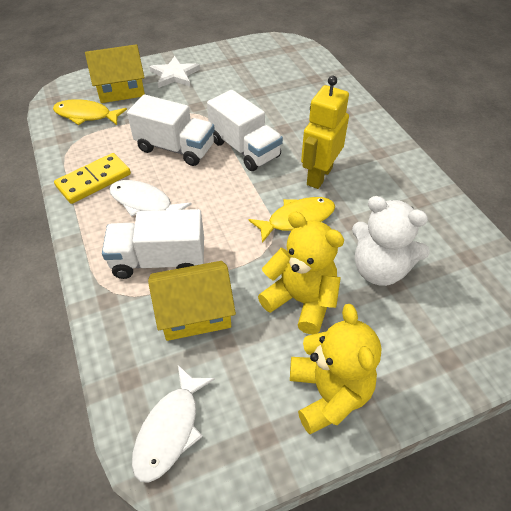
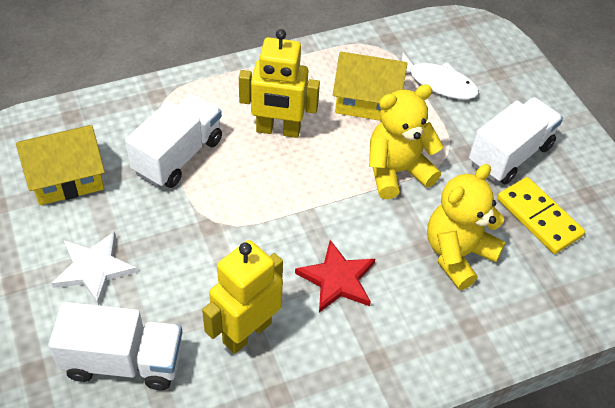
red star: 0 -> 1
white fish: 2 -> 1
white teddy bear: 1 -> 0
yellow fish: 2 -> 0
yellow robot: 1 -> 2

